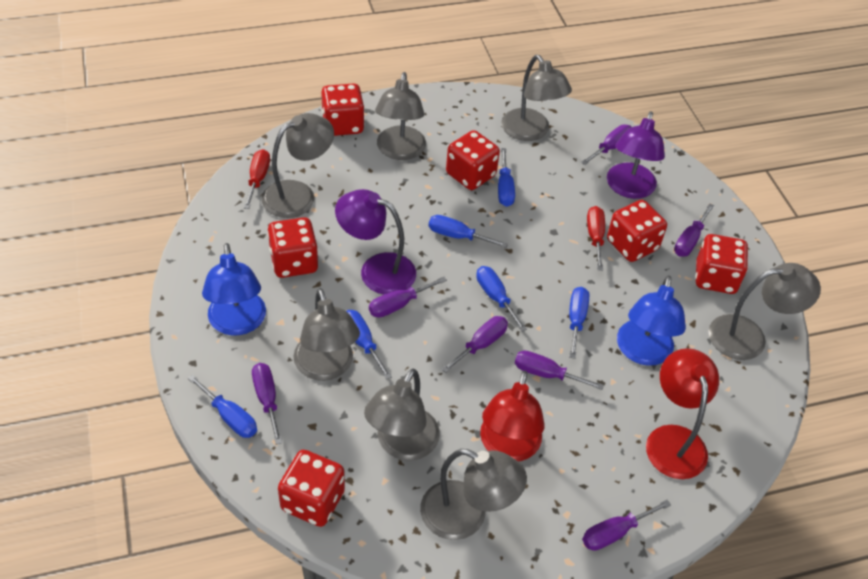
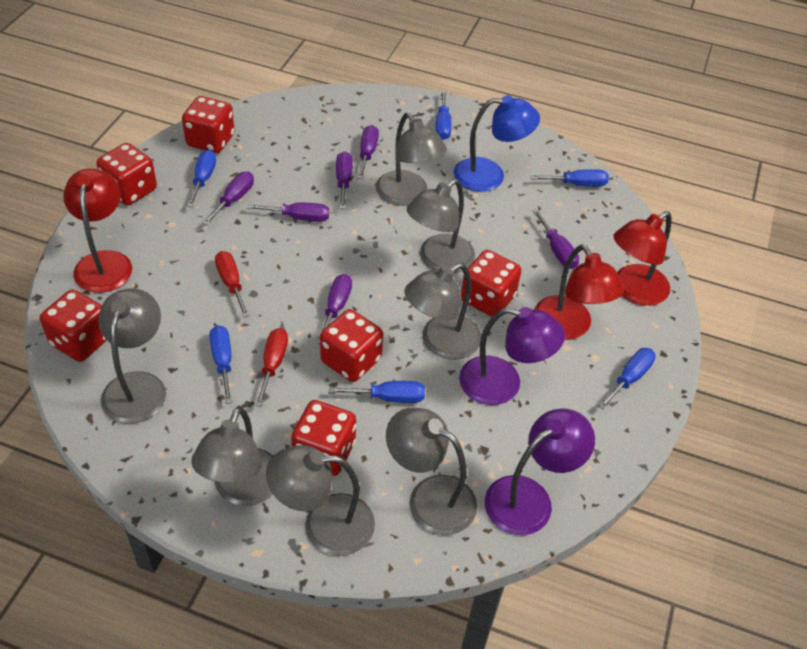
blue lamp: 2 -> 1
purple screwdriver: 7 -> 6
red lamp: 2 -> 3

